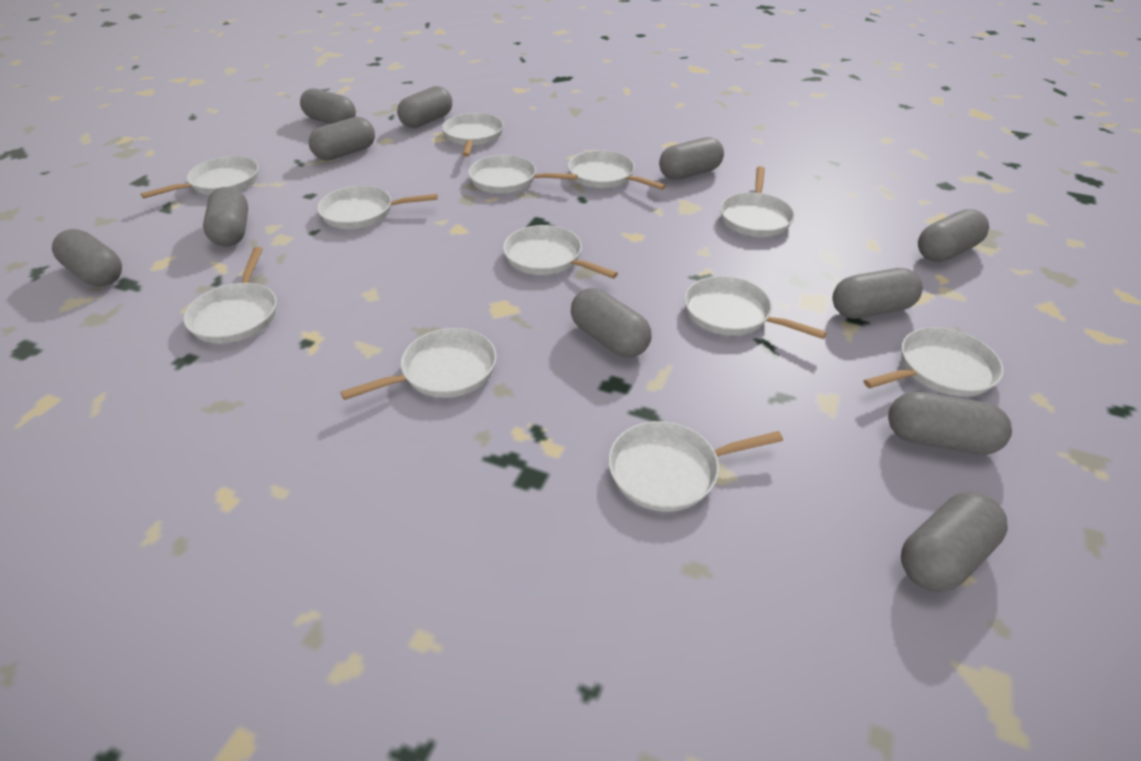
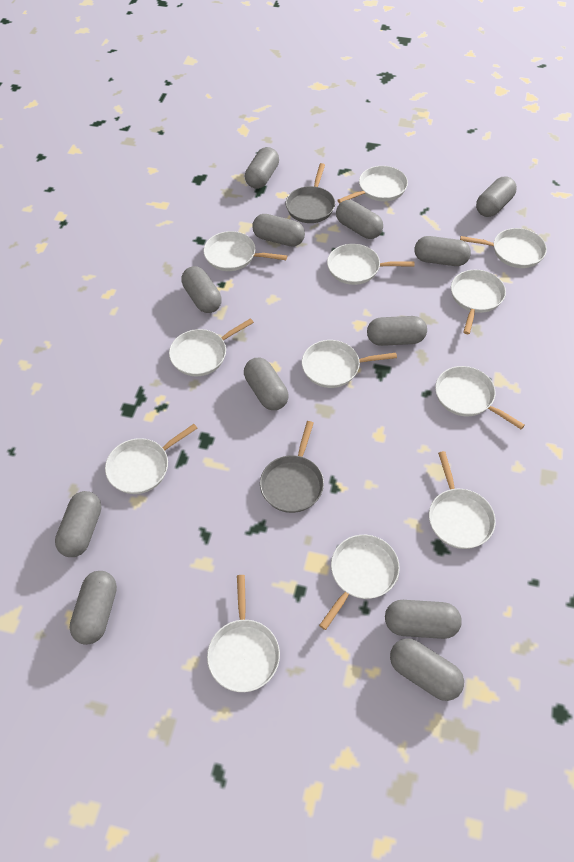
grey capsule: 11 -> 12
grey pan: 0 -> 2

